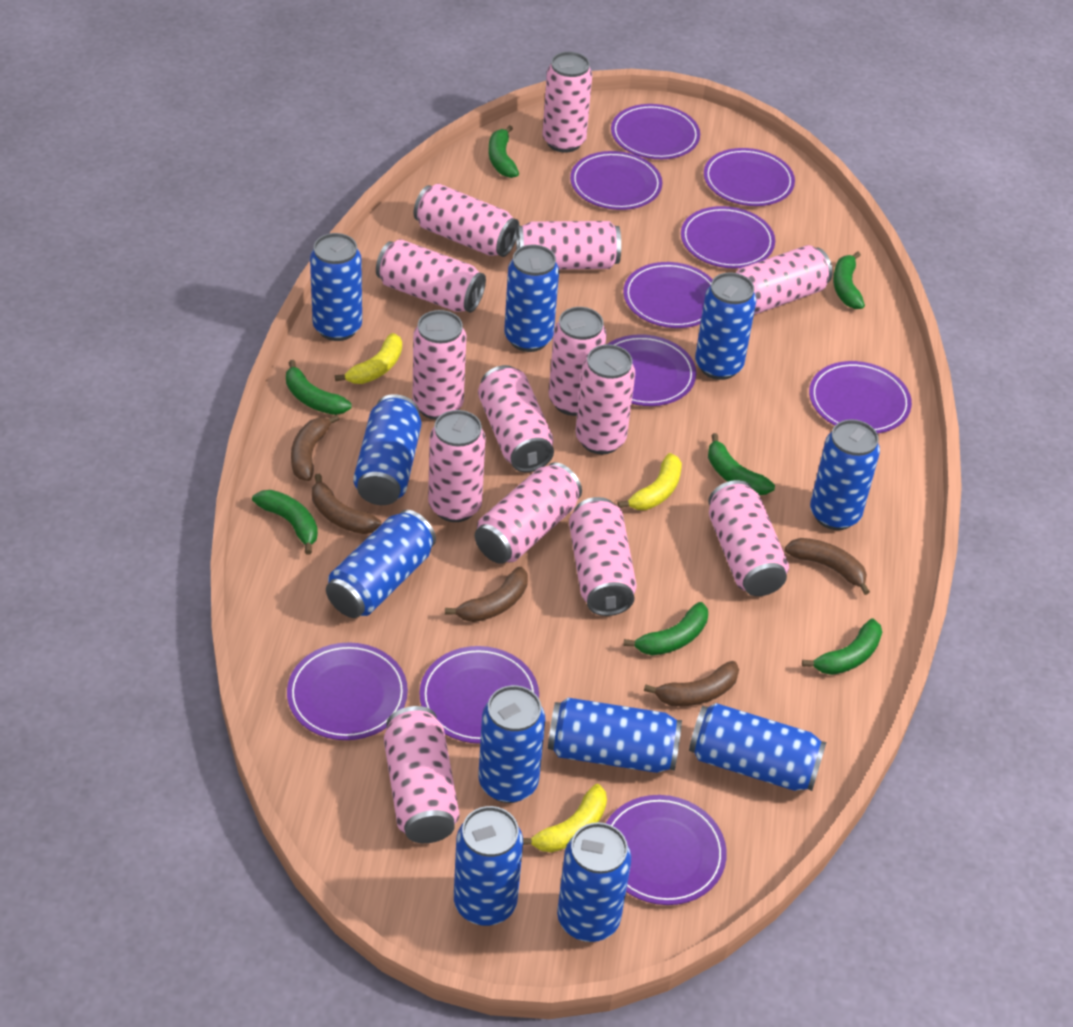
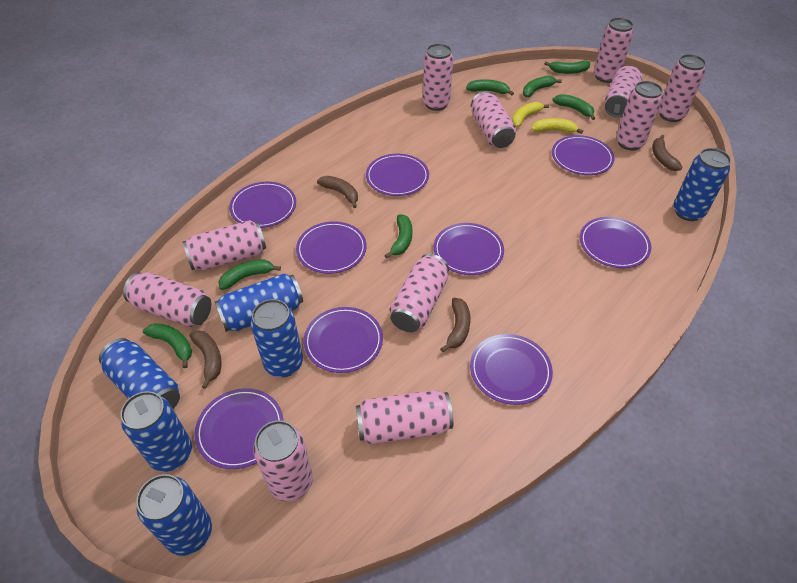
blue can: 11 -> 6
brown banana: 5 -> 4
pink can: 14 -> 11
purple plate: 10 -> 9
yellow banana: 3 -> 2

